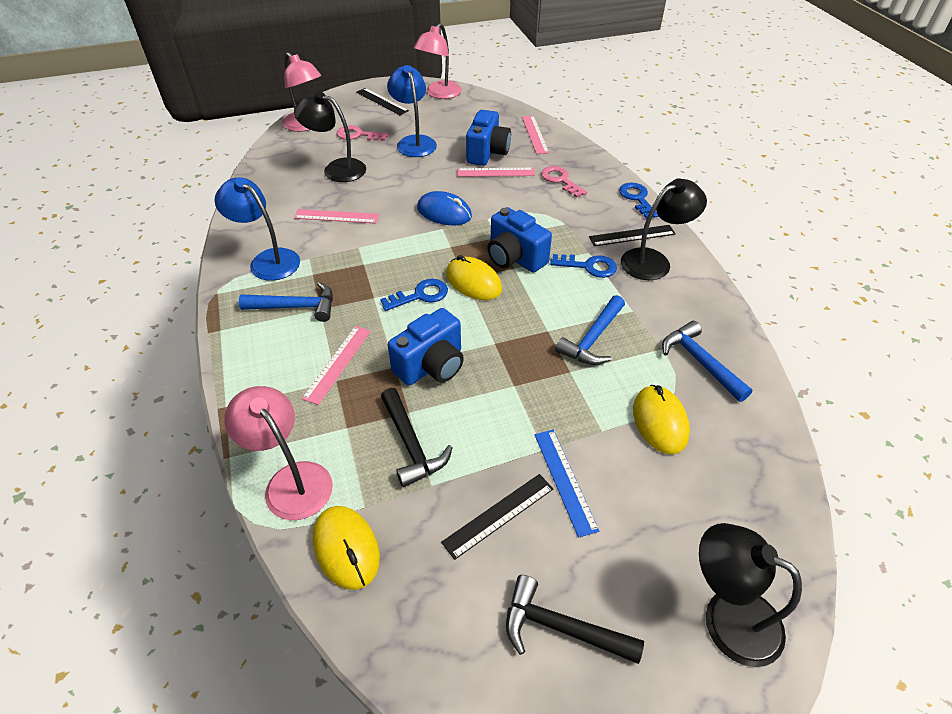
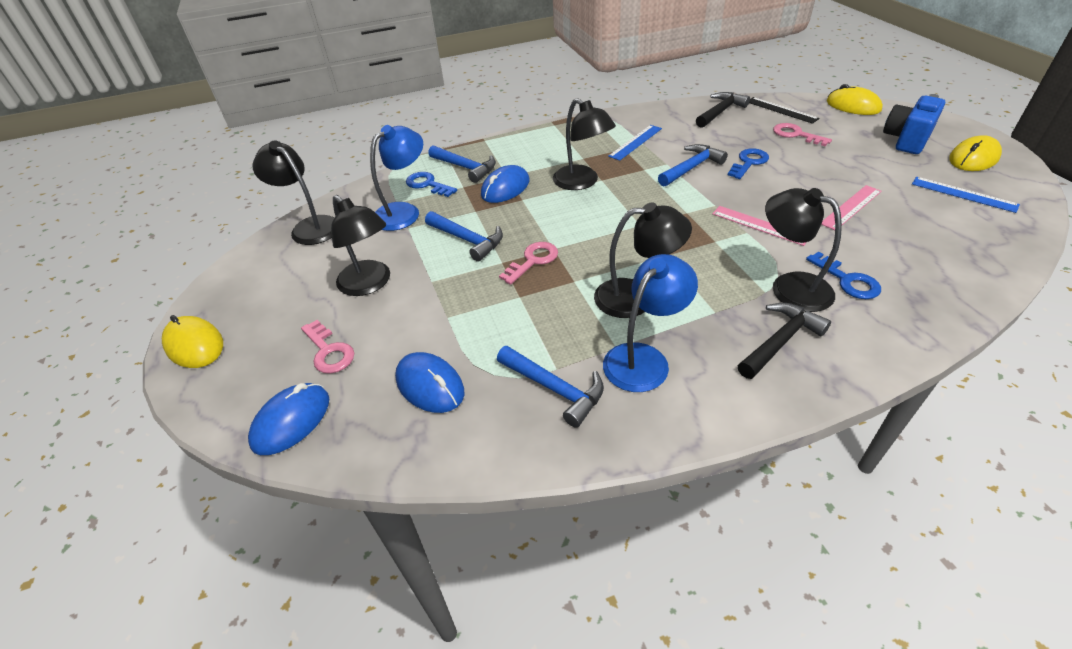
black lamp: 3 -> 5
black ruler: 3 -> 1
blue camera: 3 -> 1
blue hammer: 3 -> 4
blue mouse: 1 -> 3
blue ruler: 1 -> 2
pink key: 2 -> 3
pink lamp: 3 -> 0
pink ruler: 4 -> 2

